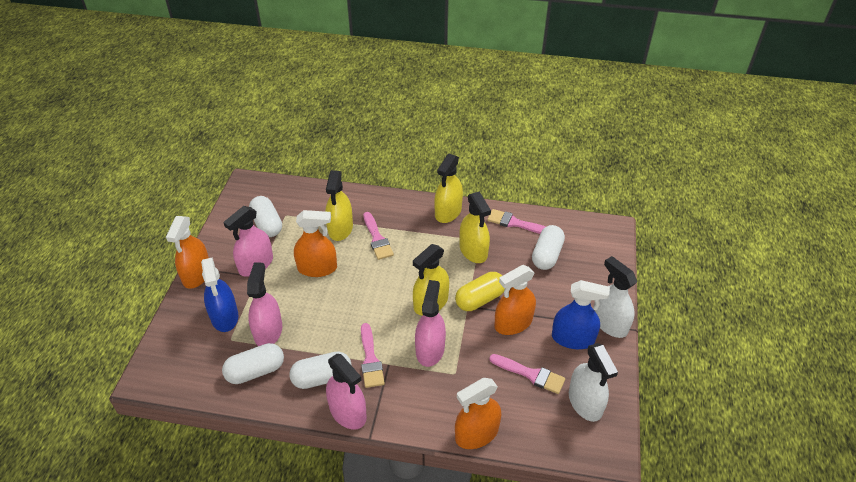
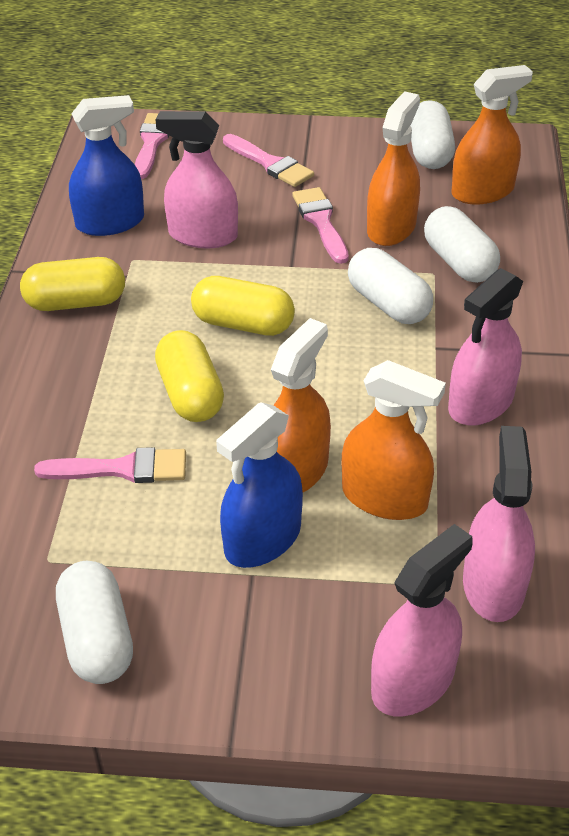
white spray bottle: 2 -> 0
yellow capsule: 1 -> 3
yellow spray bottle: 4 -> 0

